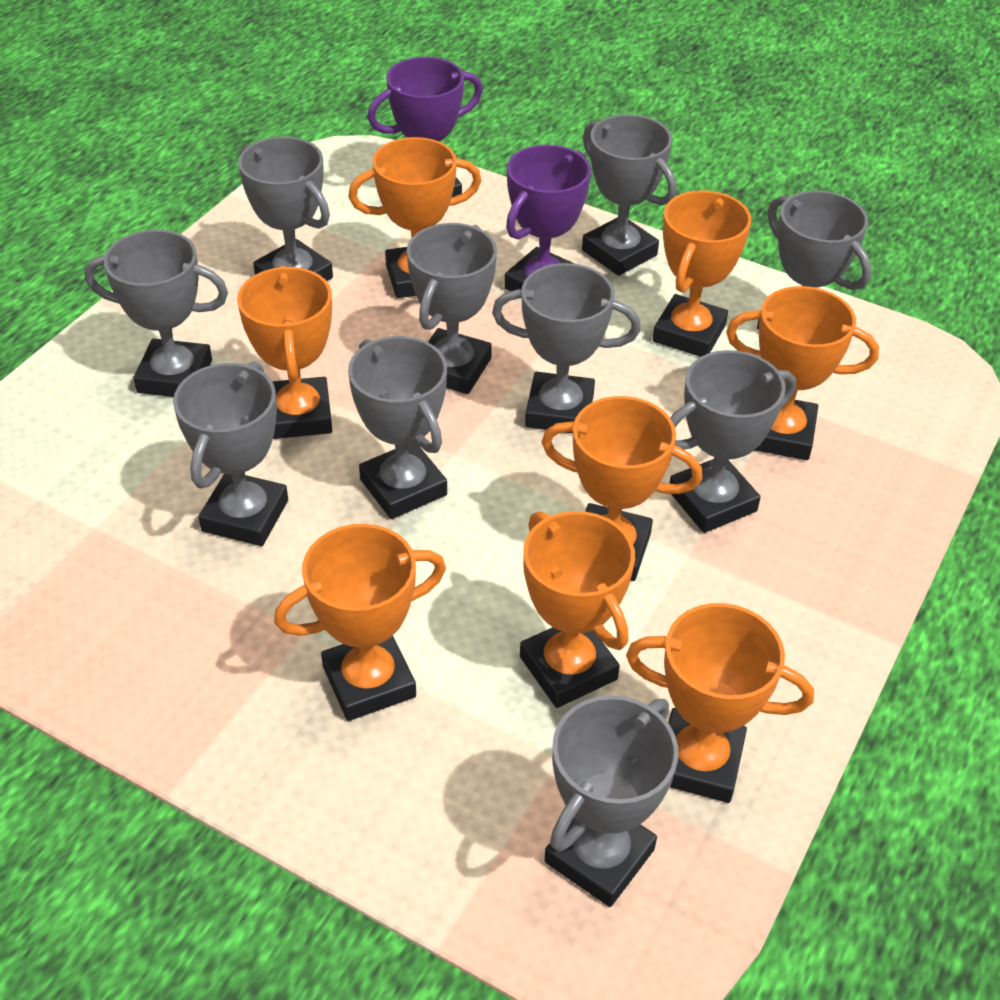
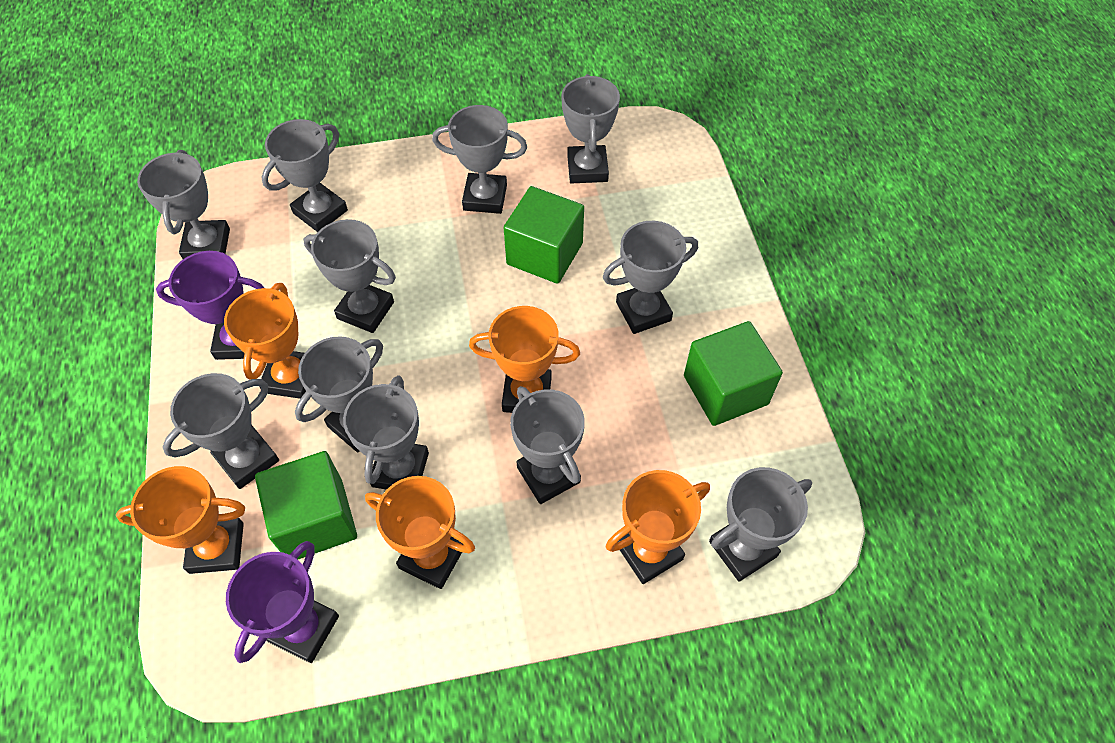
green cube: 0 -> 3
grey trophy: 10 -> 11
orange trophy: 8 -> 5

